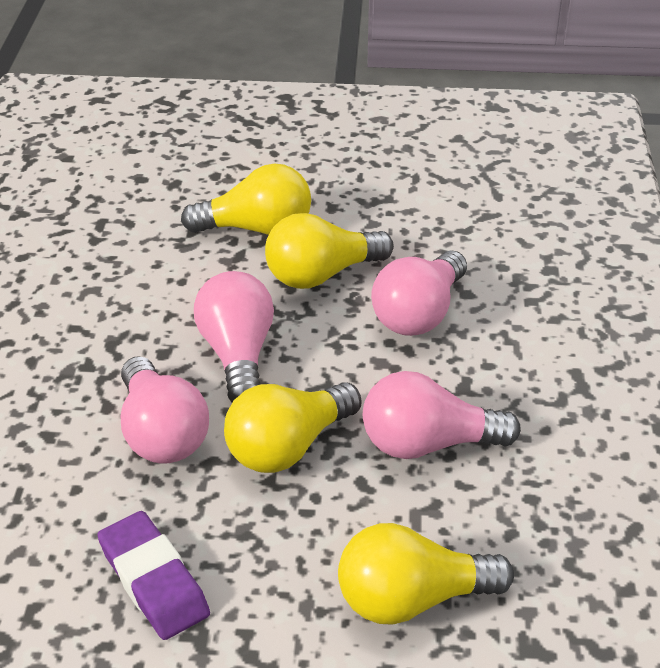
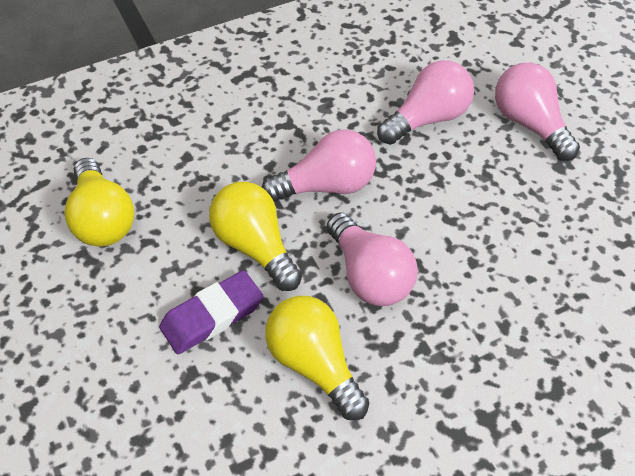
yellow light bulb: 4 -> 3

